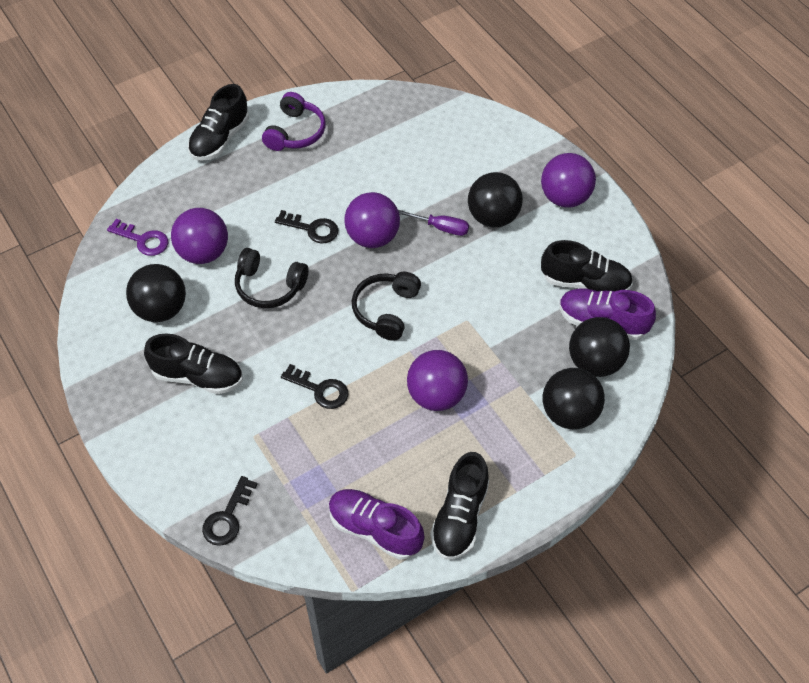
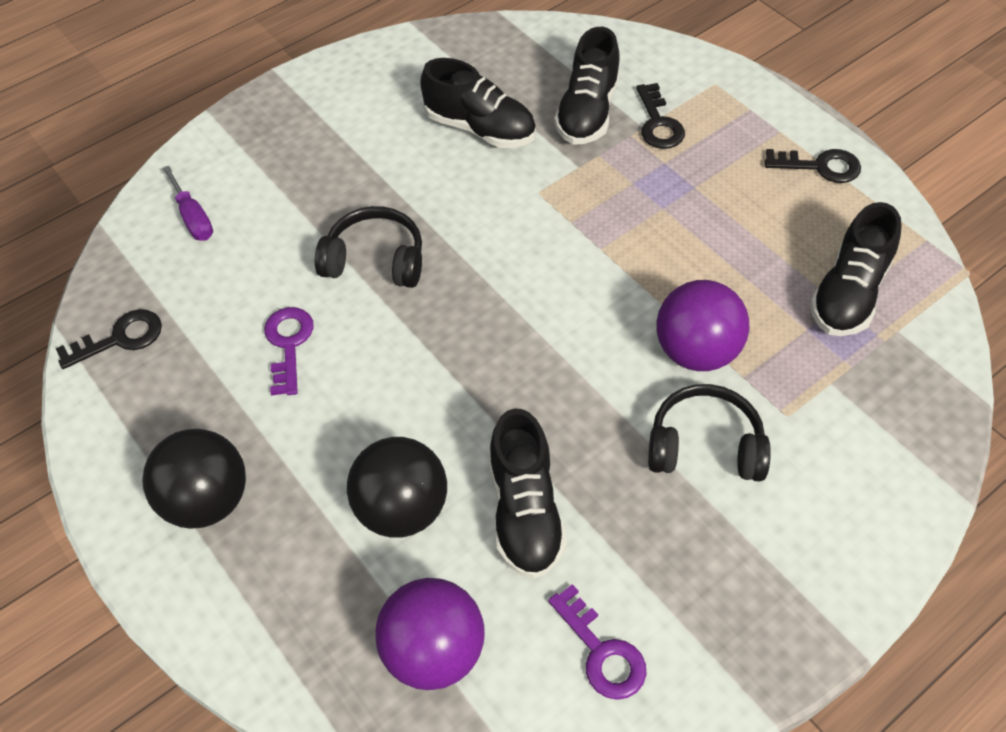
black ball: 4 -> 2
purple ball: 4 -> 2
purple headphones: 1 -> 0
purple key: 1 -> 2
purple shoe: 2 -> 0

